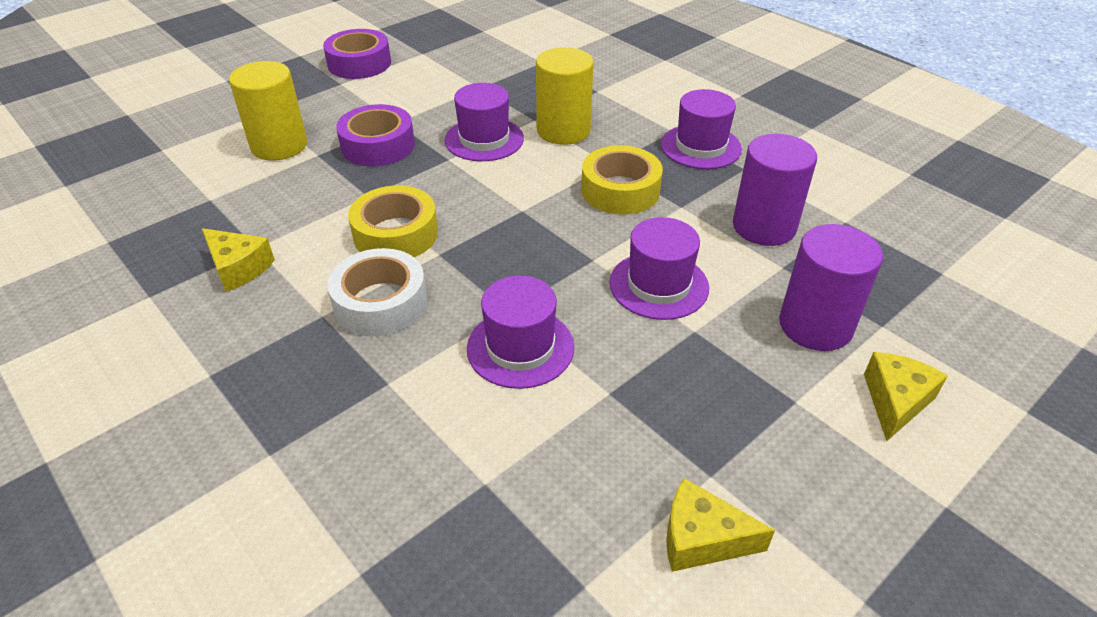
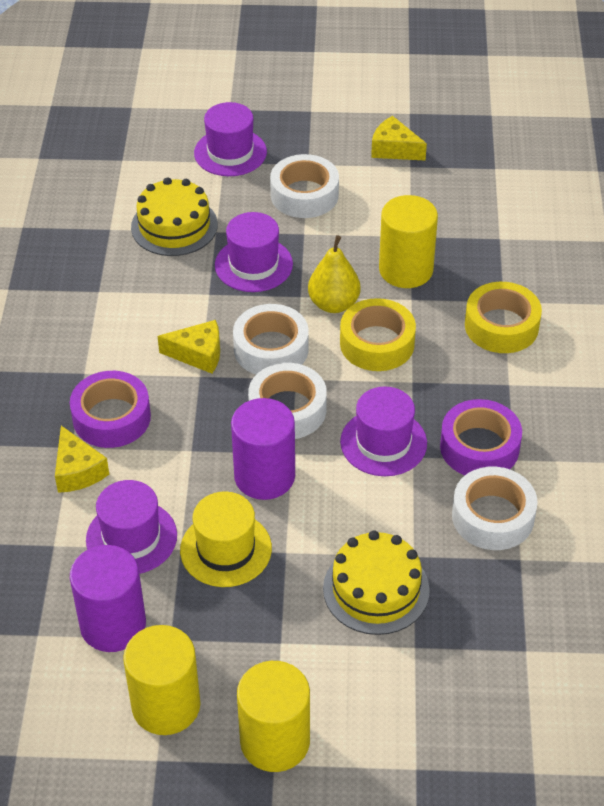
white tape: 1 -> 4
yellow cake: 0 -> 2
yellow cylinder: 2 -> 3
yellow hat: 0 -> 1
yellow pear: 0 -> 1

